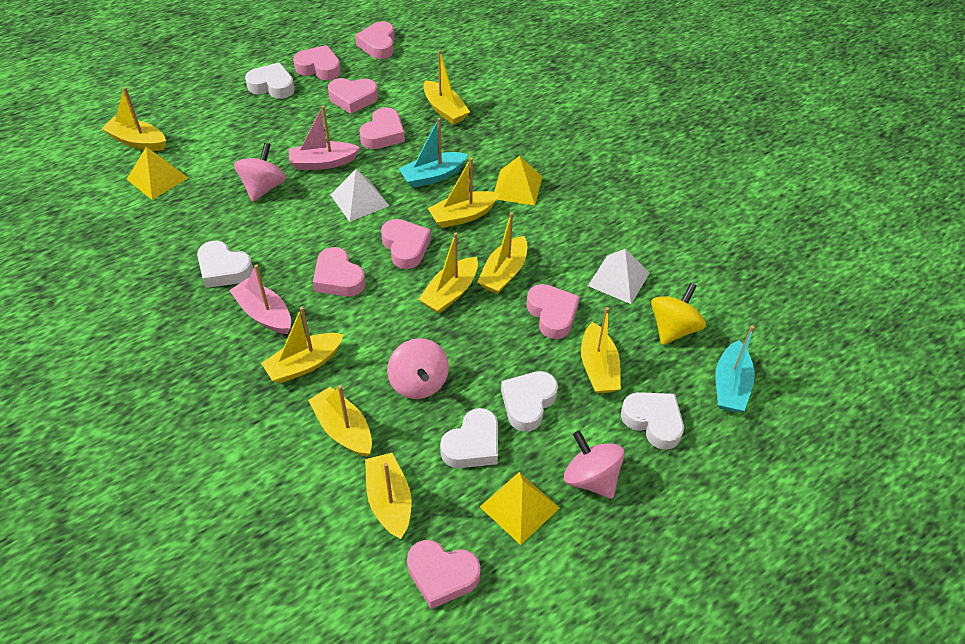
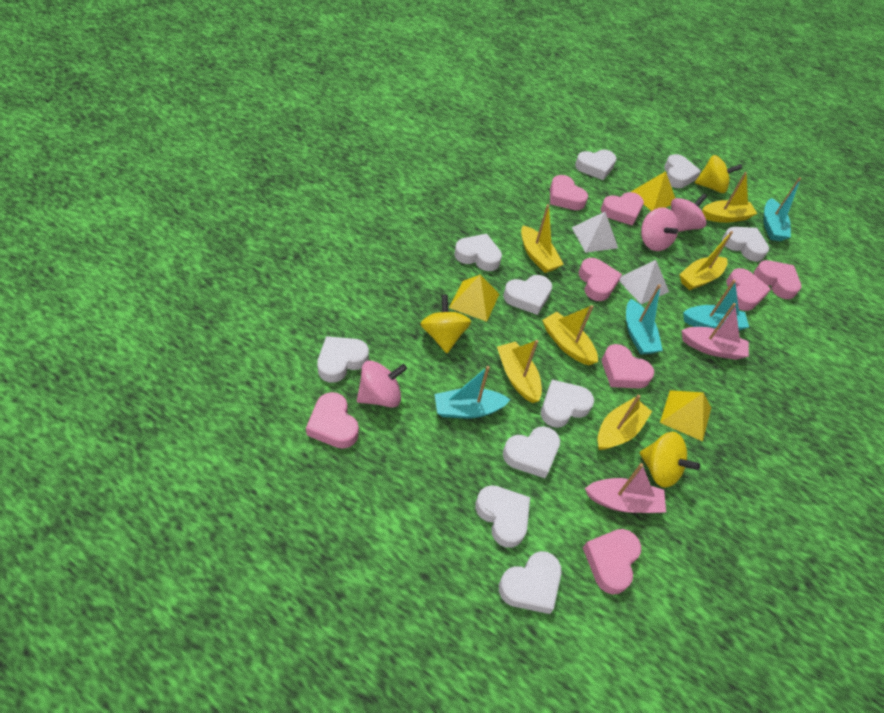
turquoise boat: 2 -> 4
white heart: 5 -> 10
yellow boat: 9 -> 6
yellow spinning top: 1 -> 3

